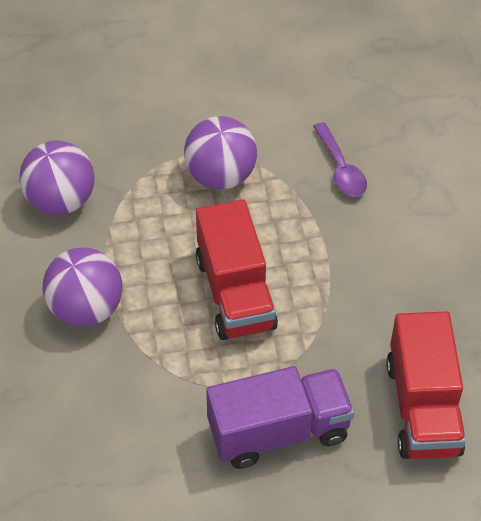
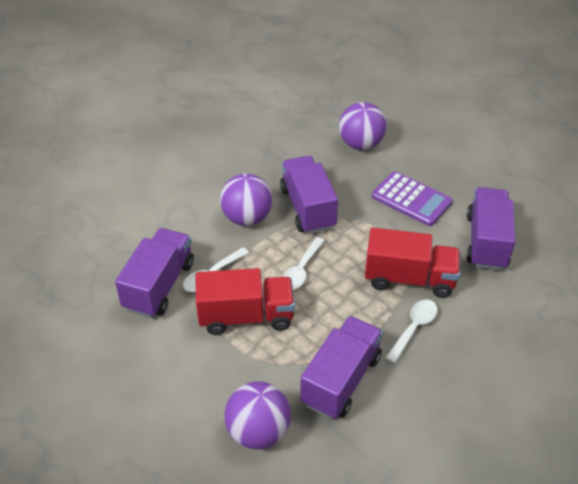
purple calculator: 0 -> 1
purple spoon: 1 -> 0
purple truck: 1 -> 4
white spoon: 0 -> 3

